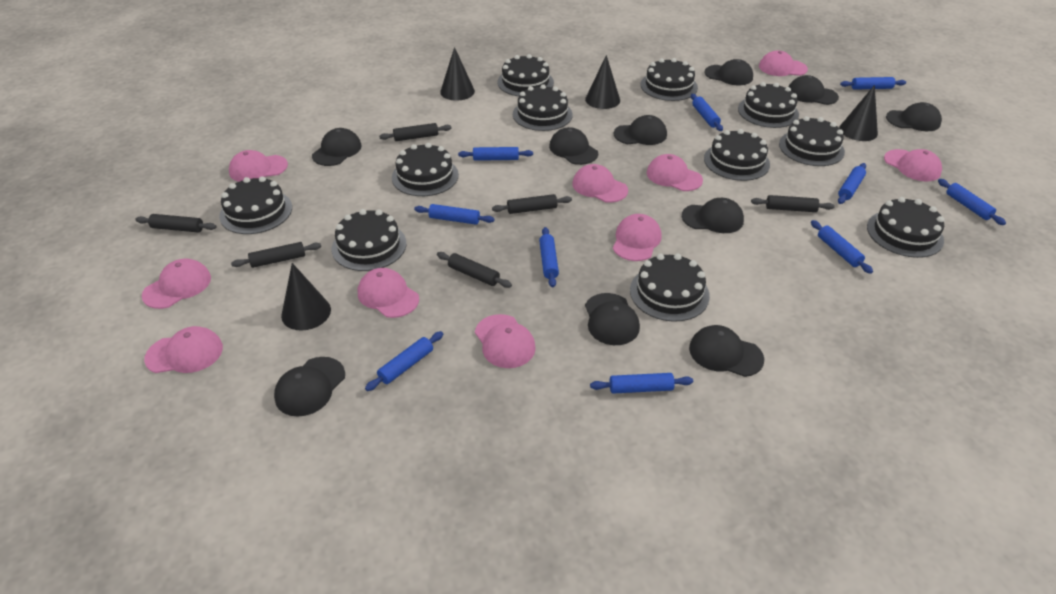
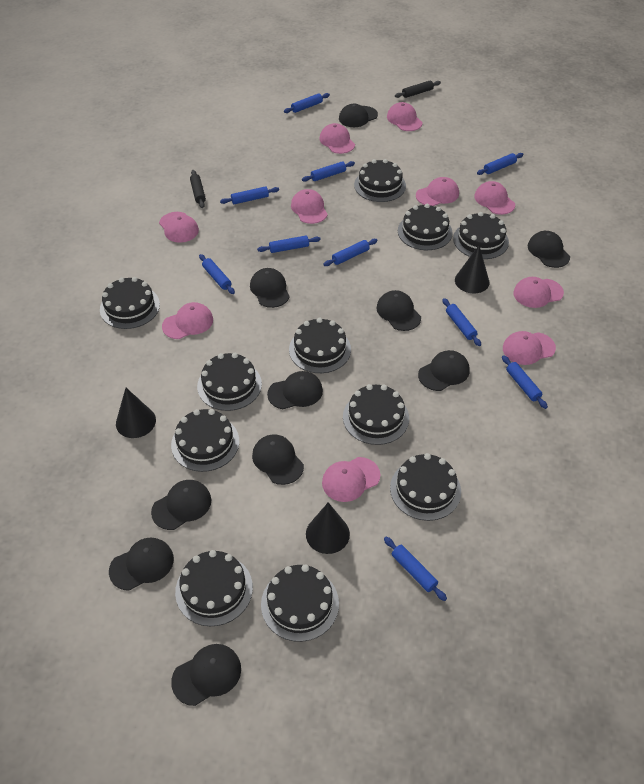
black cone: 4 -> 3
black rolling pin: 6 -> 2

